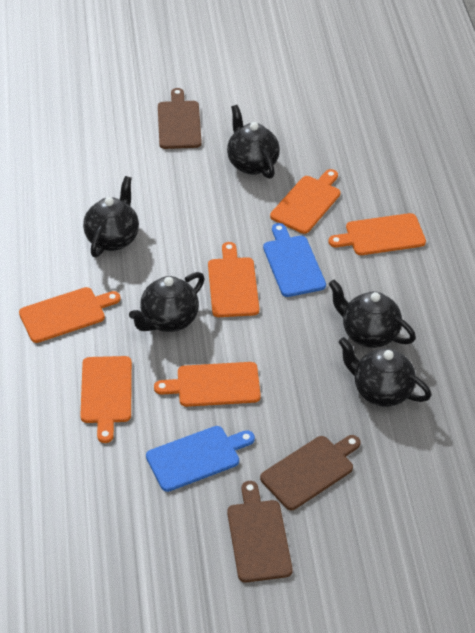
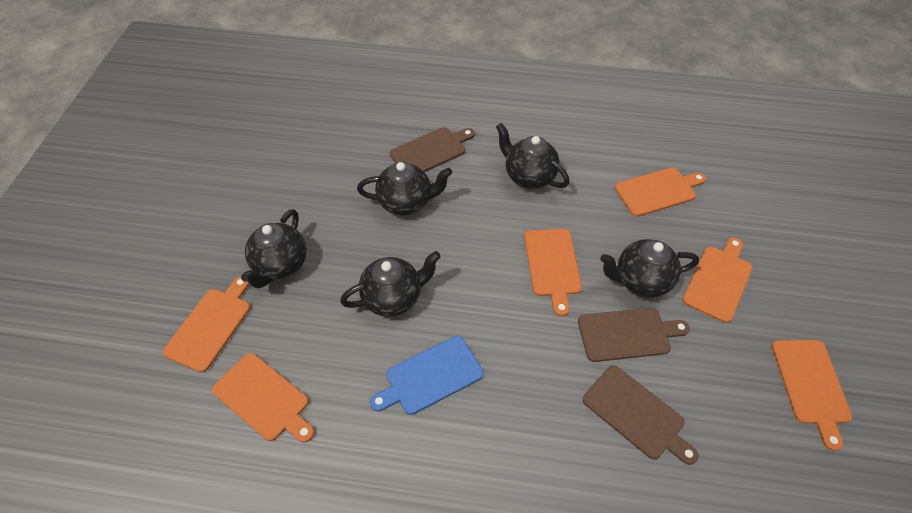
blue cutting board: 2 -> 1

